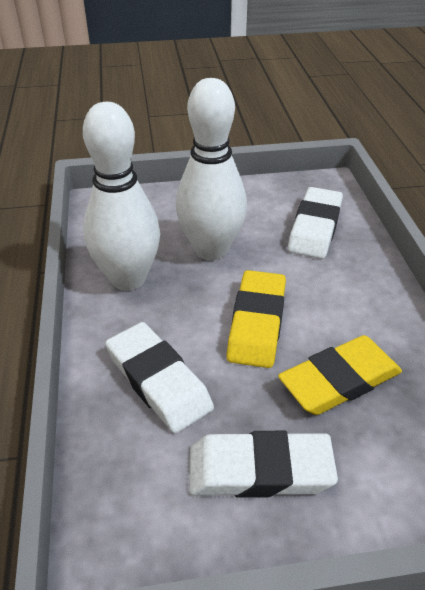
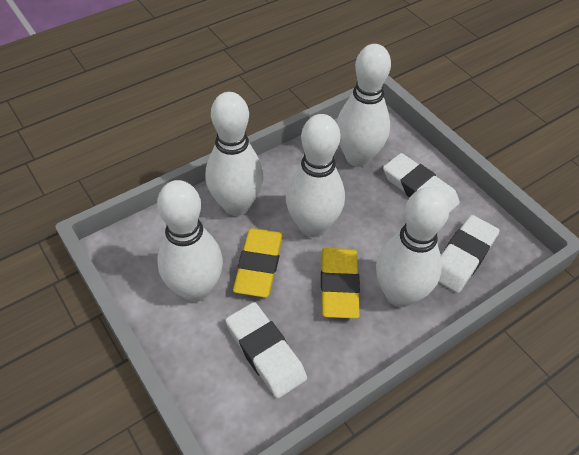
white bowling pin: 2 -> 5

